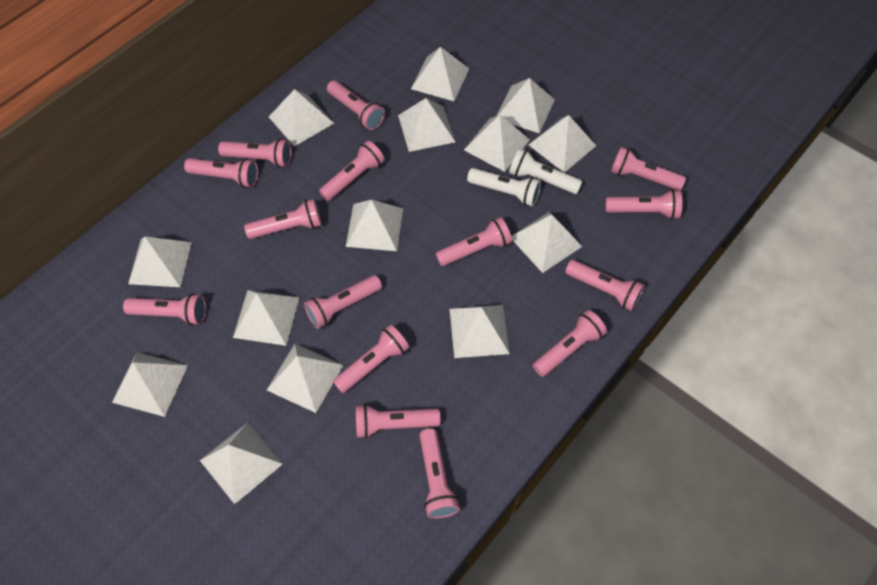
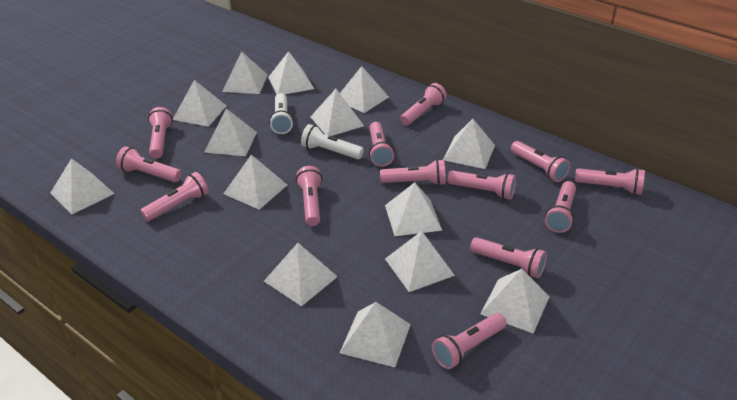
pink flashlight: 15 -> 13

